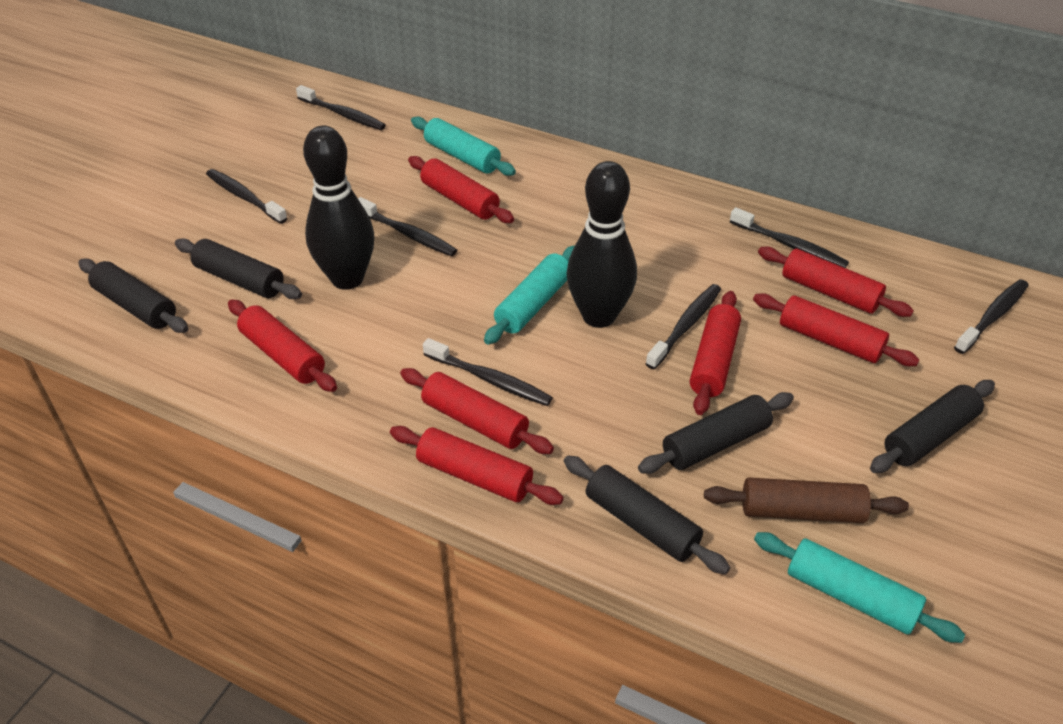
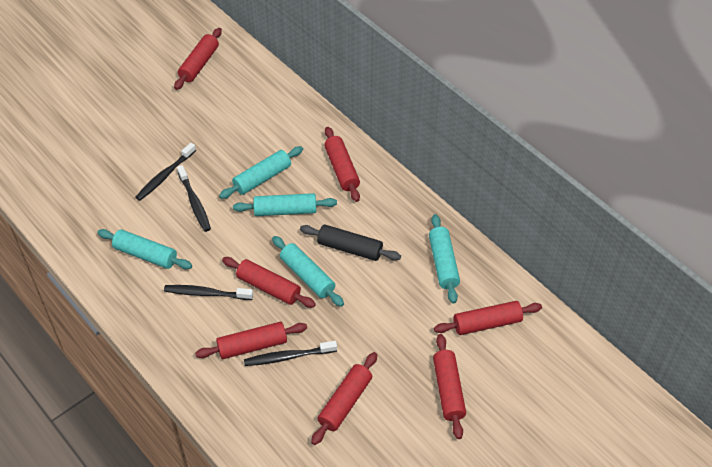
black bowling pin: 2 -> 0
black rolling pin: 5 -> 1
black toothbrush: 7 -> 4
brown rolling pin: 1 -> 0
turquoise rolling pin: 3 -> 5

